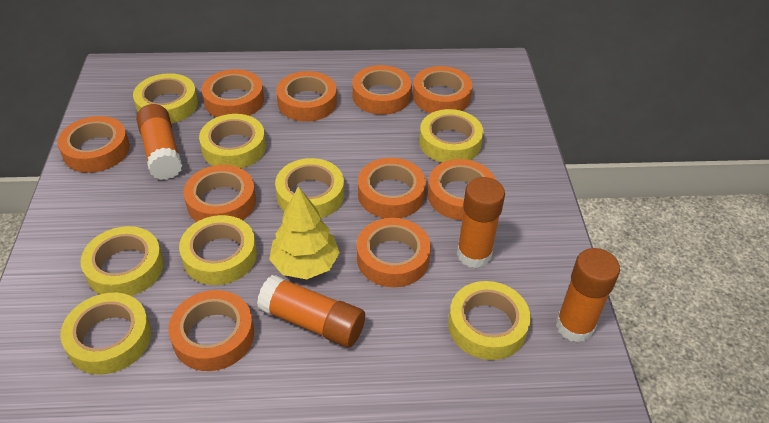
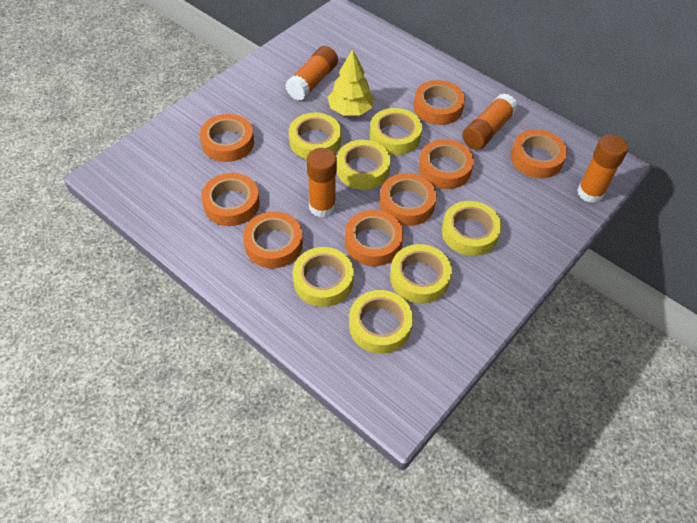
orange tape: 10 -> 8
yellow tape: 8 -> 7

